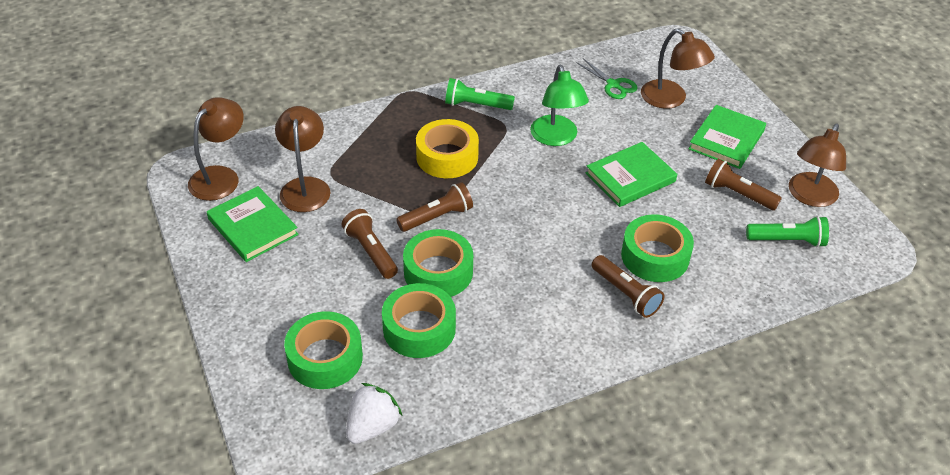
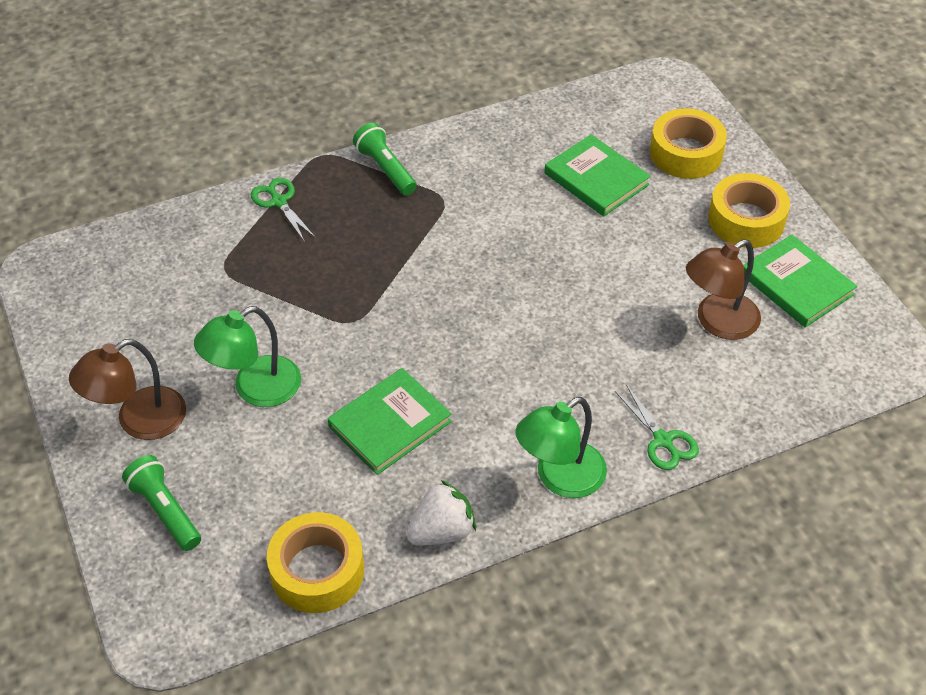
brown flashlight: 4 -> 0
brown lamp: 4 -> 2
green lamp: 1 -> 2
green scissors: 1 -> 2
green tape: 4 -> 0
yellow tape: 1 -> 3

